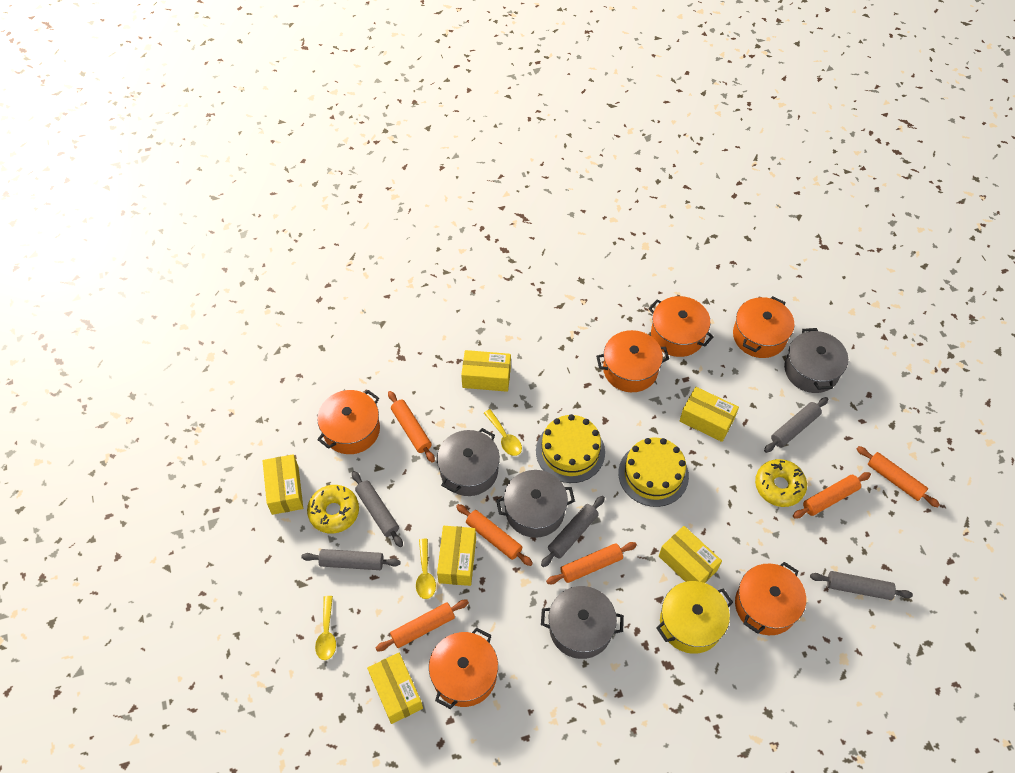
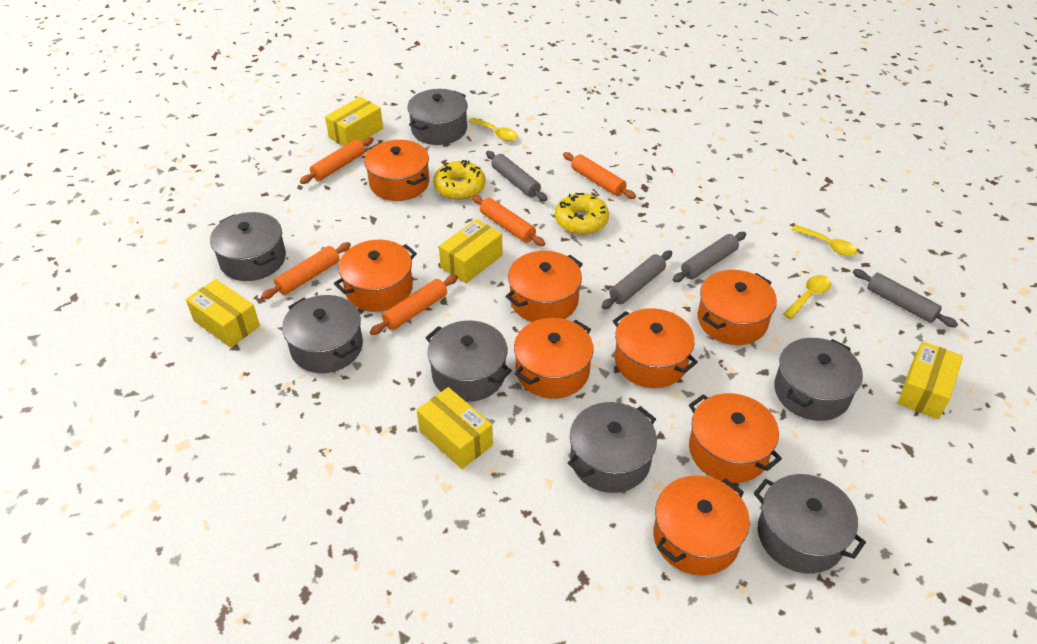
grey pot: 4 -> 7
grey rolling pin: 5 -> 4
orange pot: 6 -> 8
orange rolling pin: 6 -> 5
yellow box: 6 -> 5
yellow cake: 2 -> 0
yellow pot: 1 -> 0

